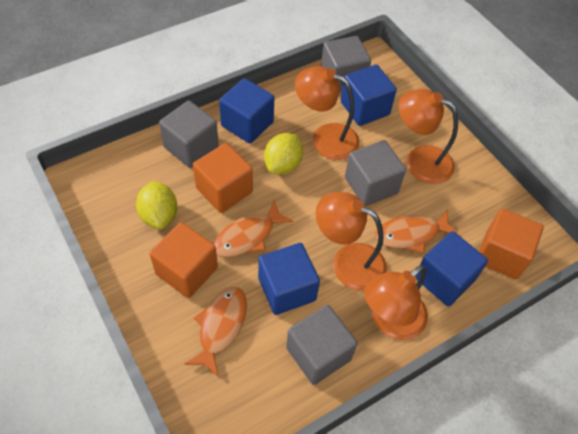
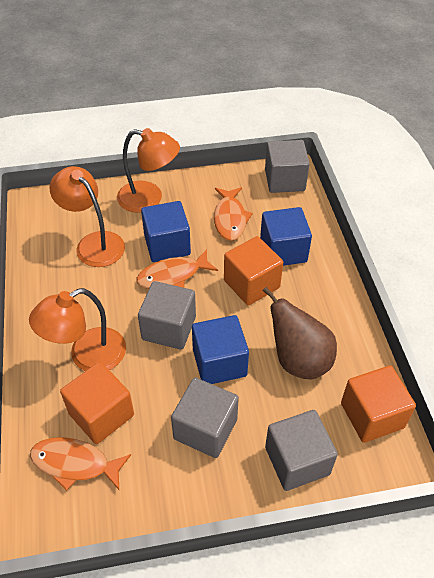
blue cube: 4 -> 3
brown pear: 0 -> 1
orange lamp: 4 -> 3
yellow lemon: 2 -> 0

